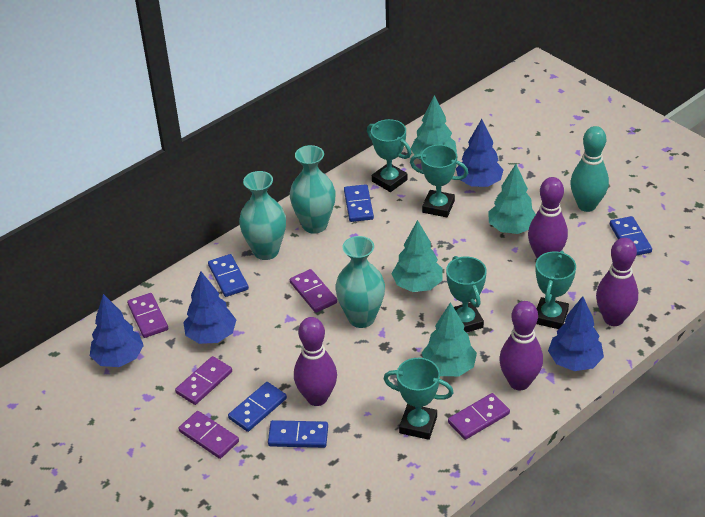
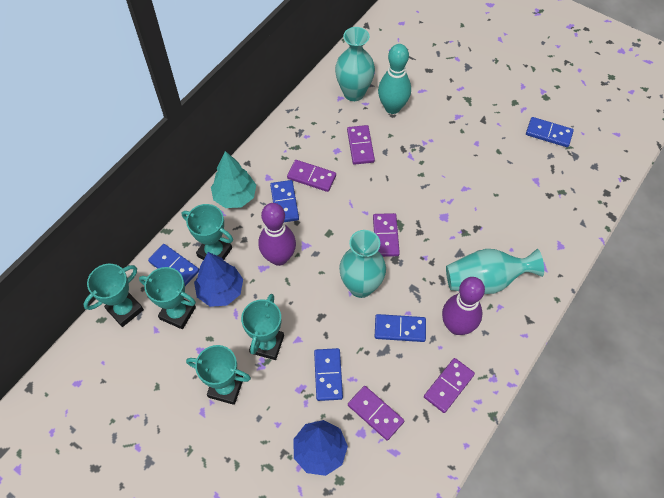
blue tree: 4 -> 2
purple bowling pin: 4 -> 2
turquoise tree: 4 -> 1

